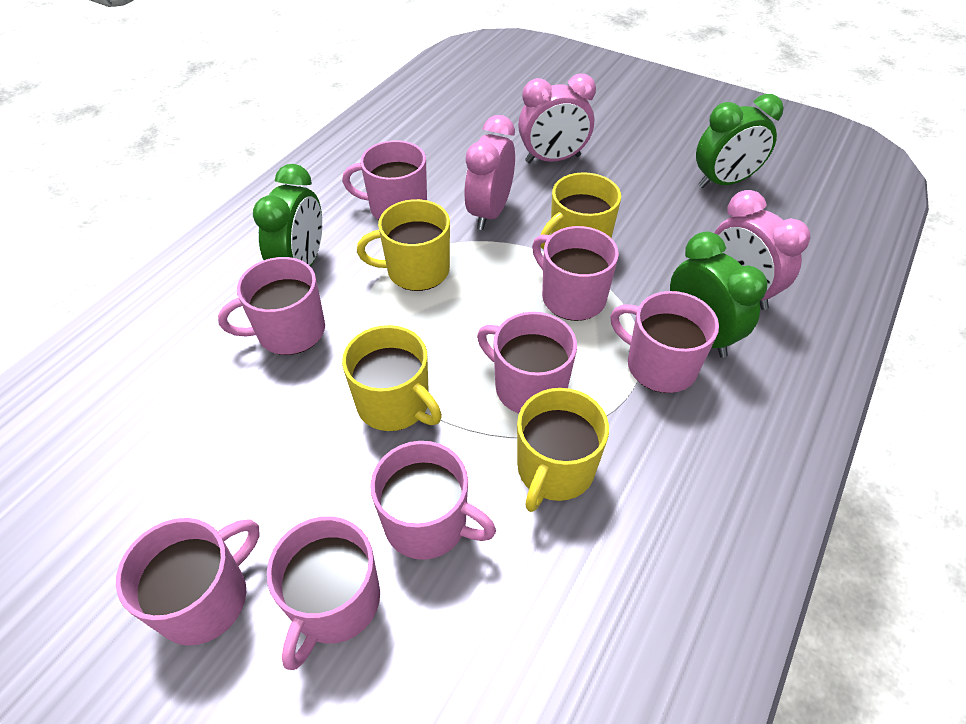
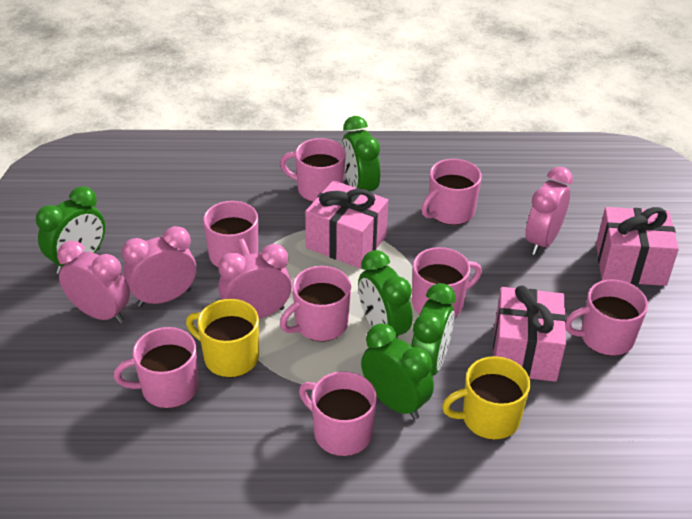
green clock: 3 -> 5
pink clock: 3 -> 4
pink gift: 0 -> 3
yellow mug: 4 -> 2

